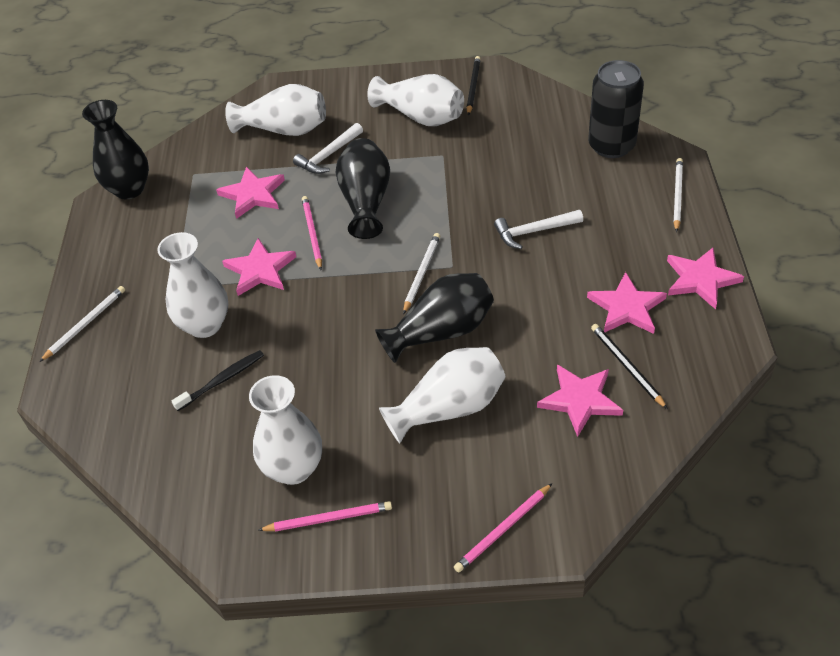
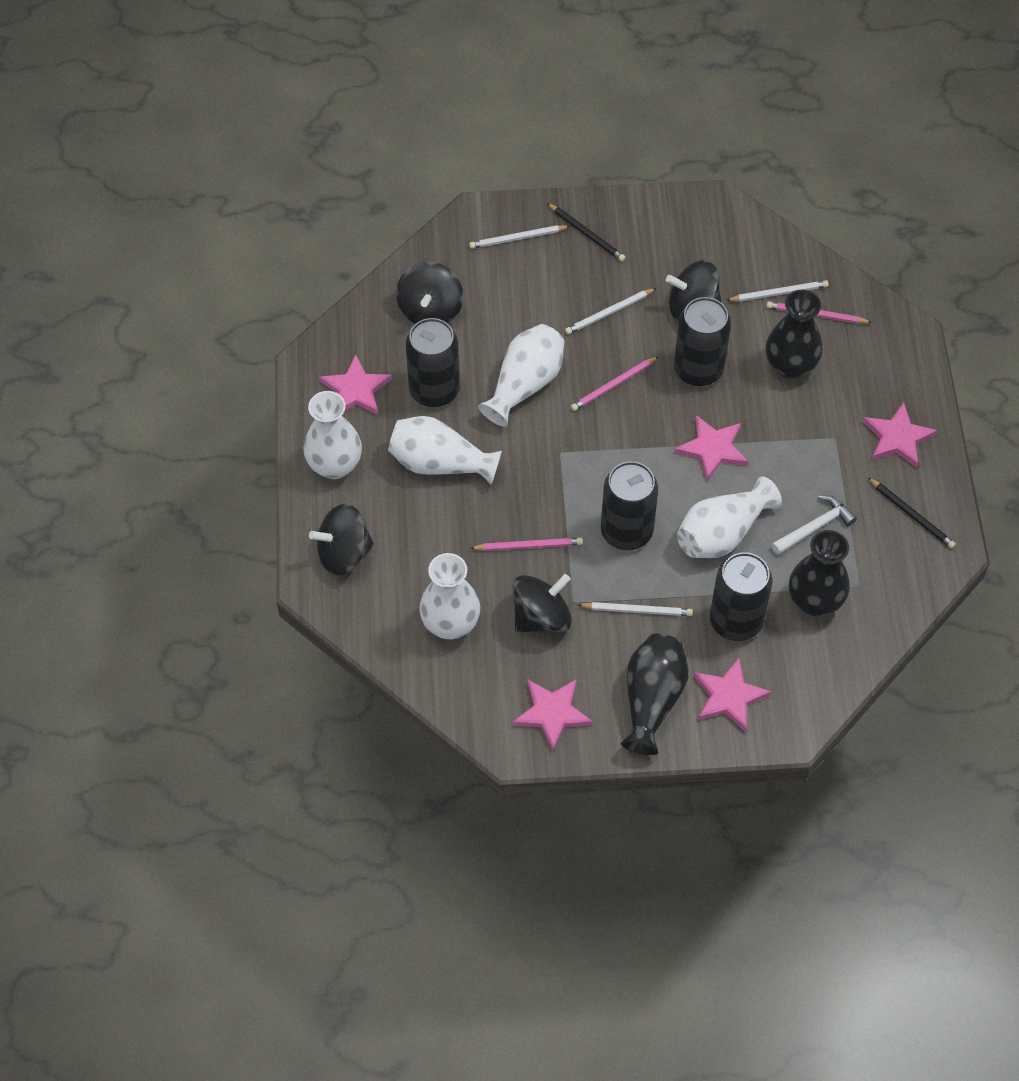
black can: 1 -> 4
black spinning top: 0 -> 4
black toothbrush: 1 -> 0
white hammer: 2 -> 1
white pencil: 3 -> 4

